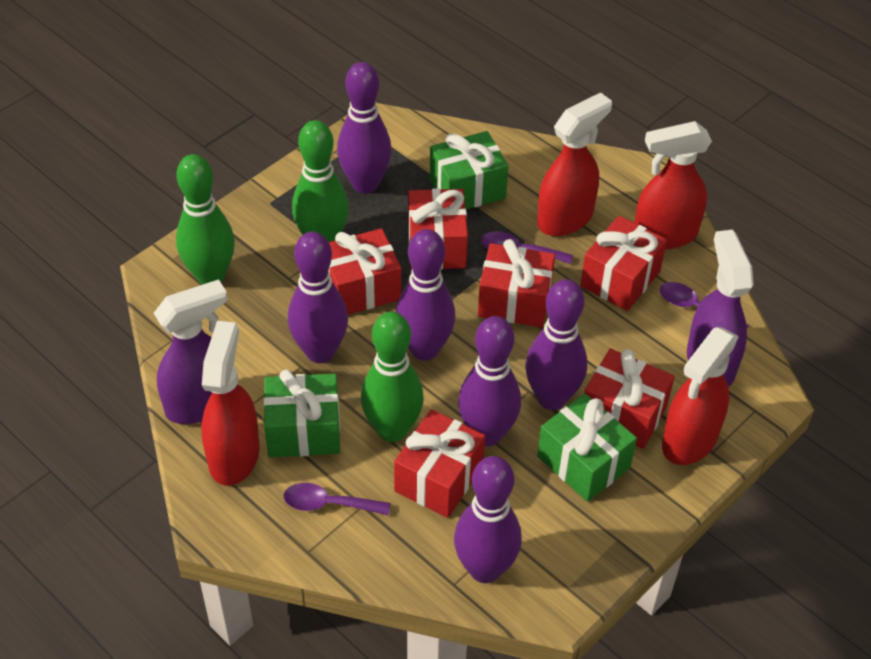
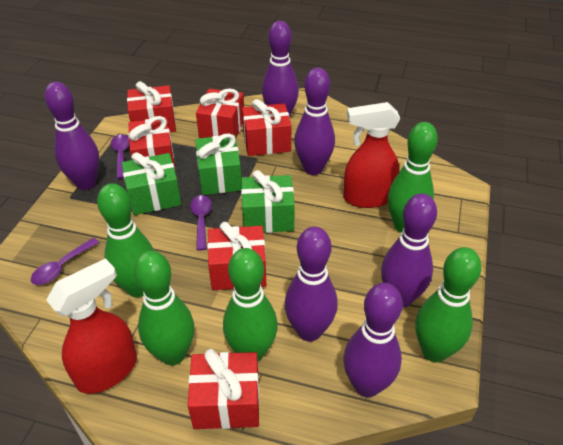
green bowling pin: 3 -> 5
purple spray bottle: 2 -> 0
red spray bottle: 4 -> 2

